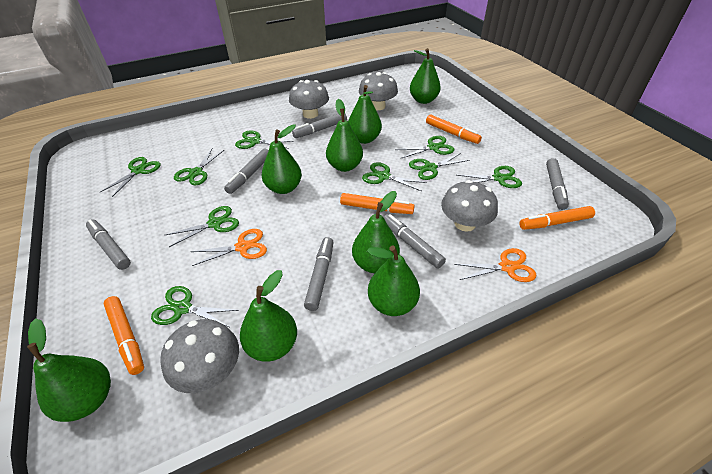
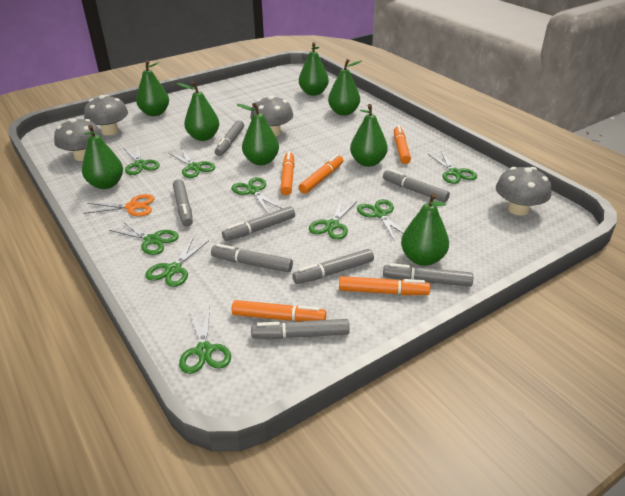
grey marker: 6 -> 8
orange marker: 4 -> 5
orange scissors: 2 -> 1

